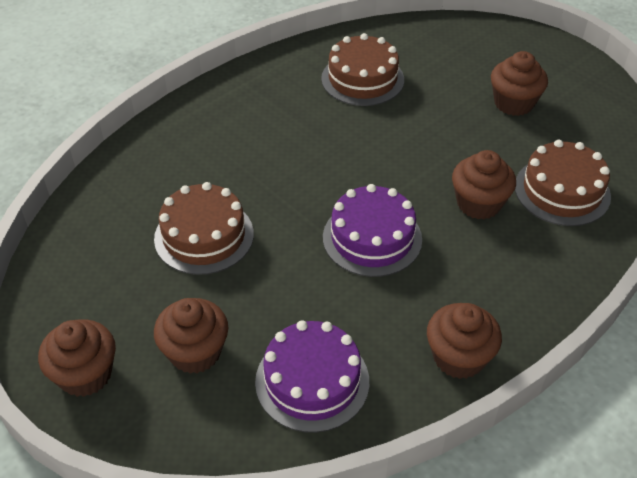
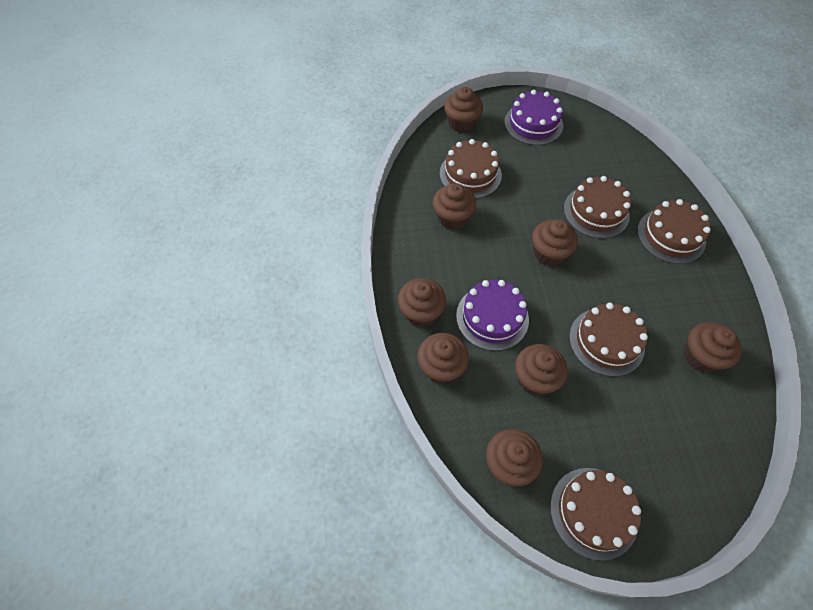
brown cake: 3 -> 5
brown cupcake: 5 -> 8

